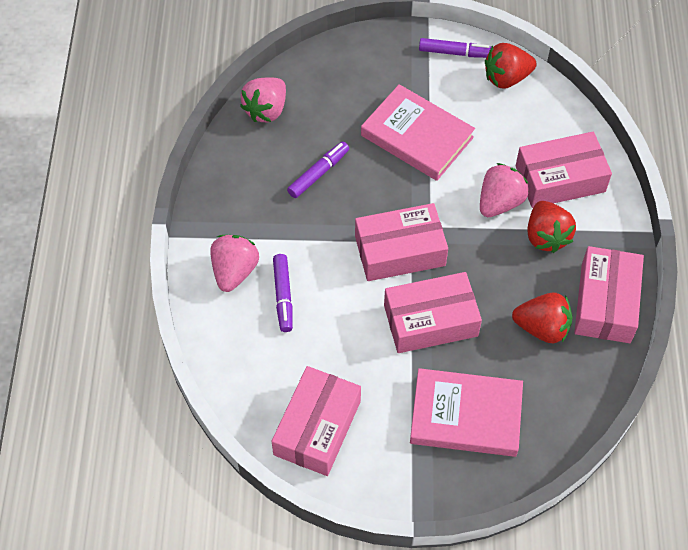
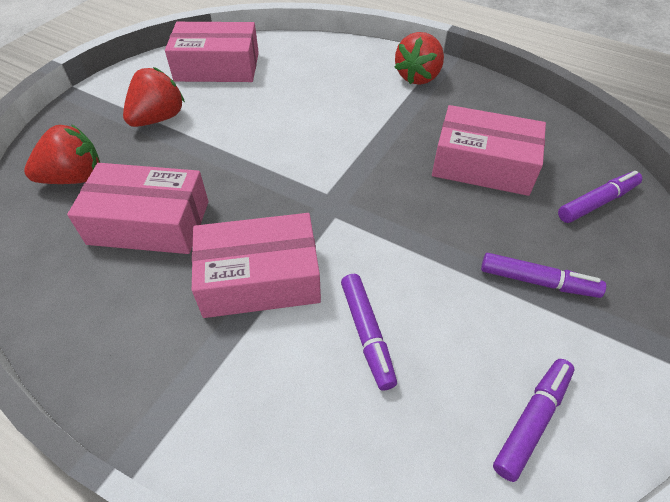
pink book: 2 -> 0
pink box: 5 -> 4
pink strawberry: 3 -> 0
purple marker: 3 -> 4

